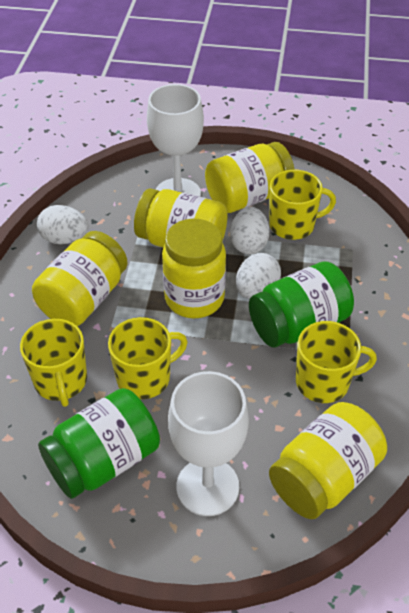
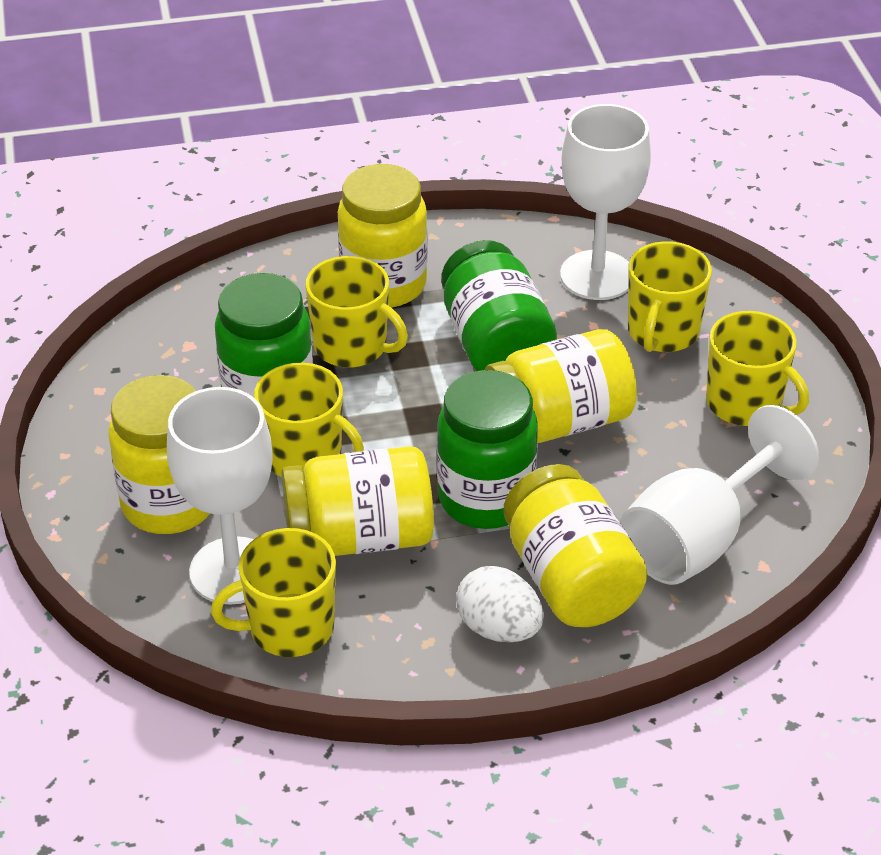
green jar: 2 -> 3
white egg: 3 -> 1
white goblet: 2 -> 3
yellow mug: 4 -> 5

